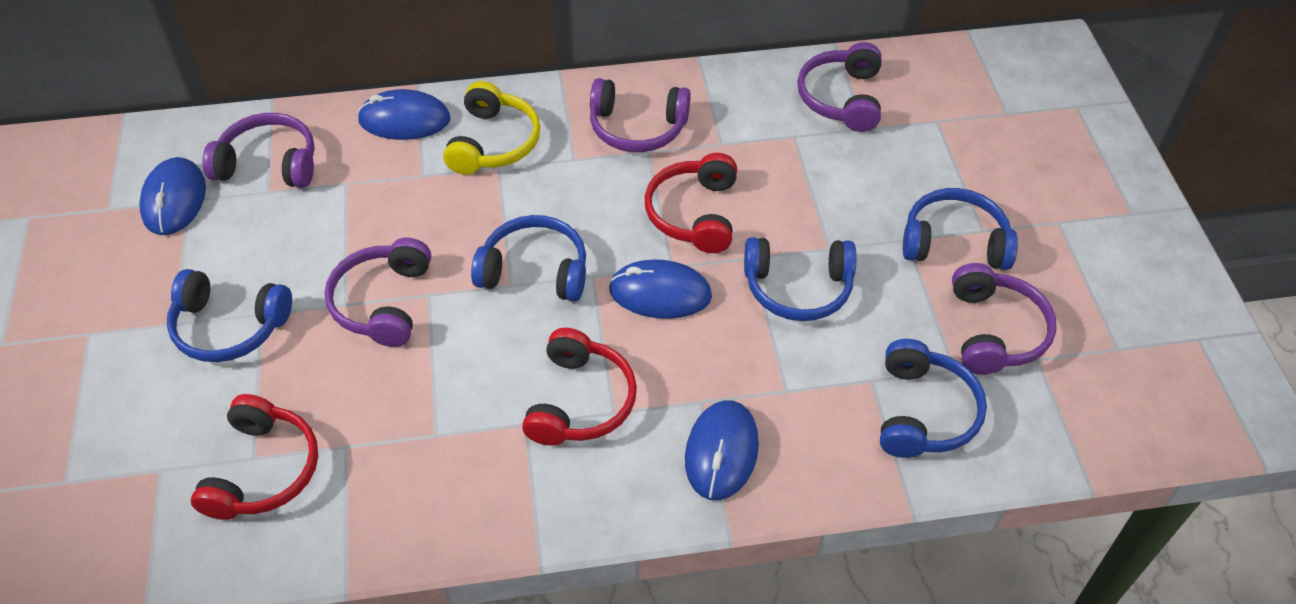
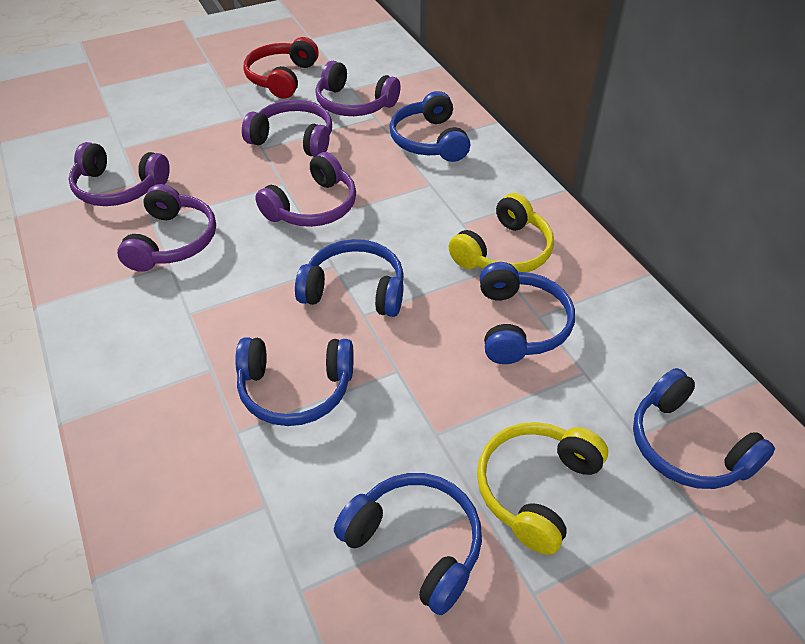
blue headphones: 5 -> 6
blue mouse: 4 -> 0
red headphones: 3 -> 1
yellow headphones: 1 -> 2

